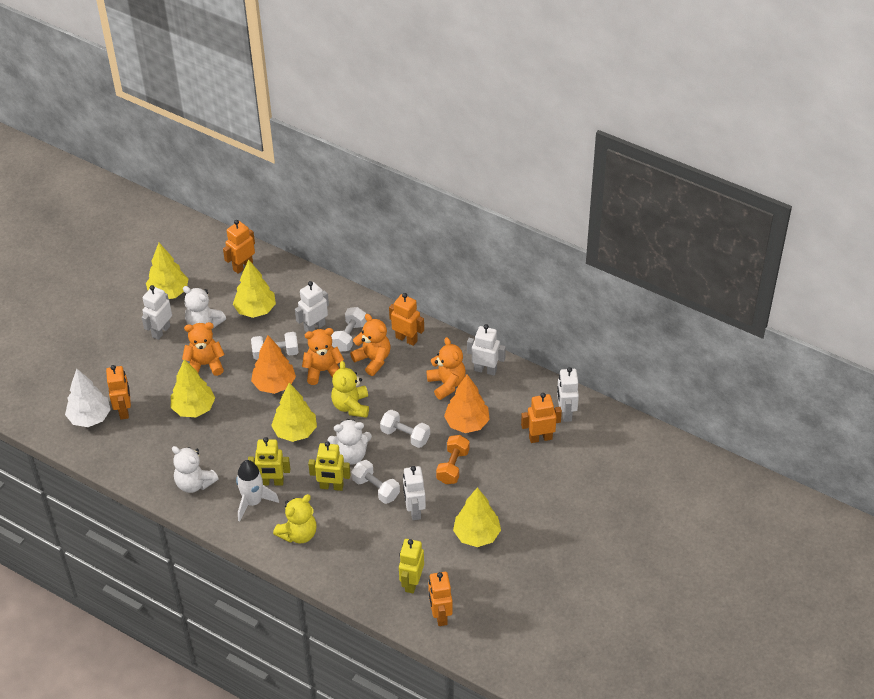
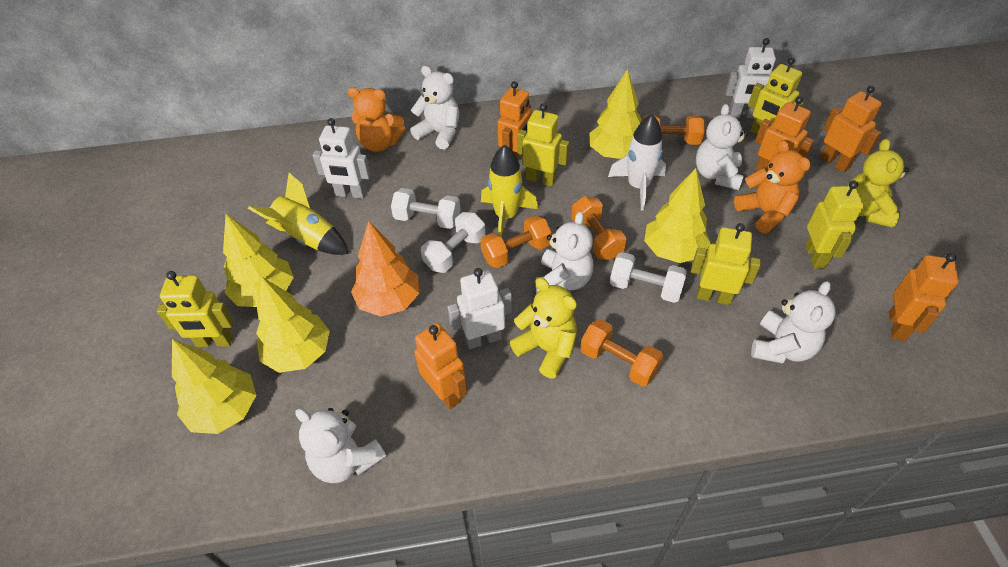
orange dumbbell: 1 -> 4
orange teddy bear: 4 -> 2
orange tree: 2 -> 1
white dumbbell: 4 -> 3
white robot: 5 -> 3
white teddy bear: 3 -> 5
white tree: 1 -> 0
yellow robot: 3 -> 5
yellow rocket: 0 -> 2

